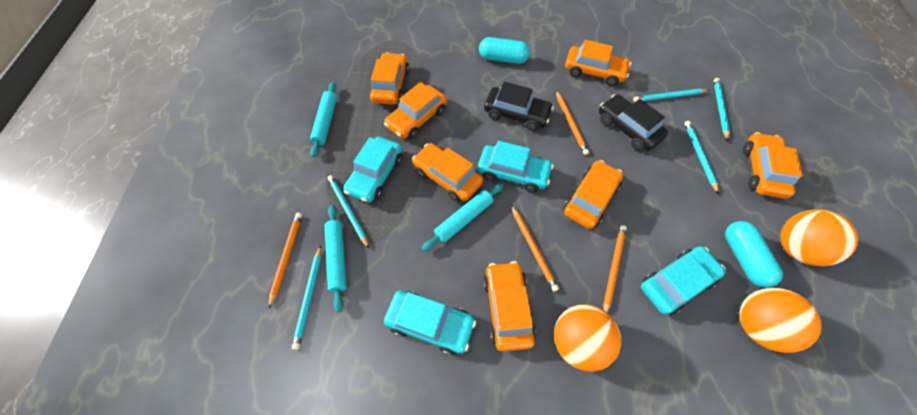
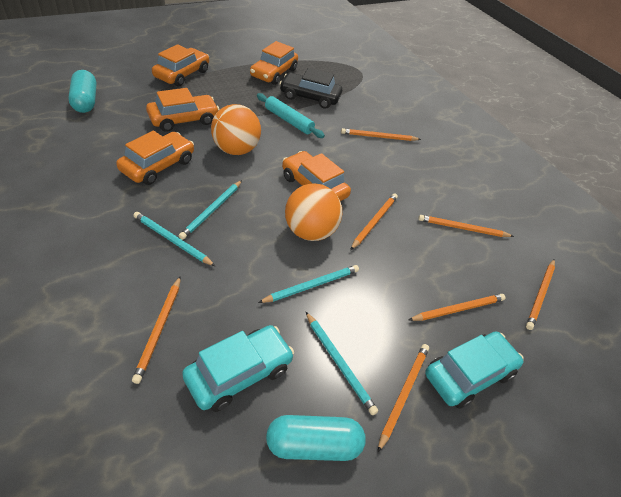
black car: 2 -> 1
orange ball: 3 -> 2
orange car: 7 -> 5
orange pencil: 4 -> 7
turquoise car: 4 -> 2
turquoise pencil: 5 -> 4
turquoise rolling pin: 3 -> 1

